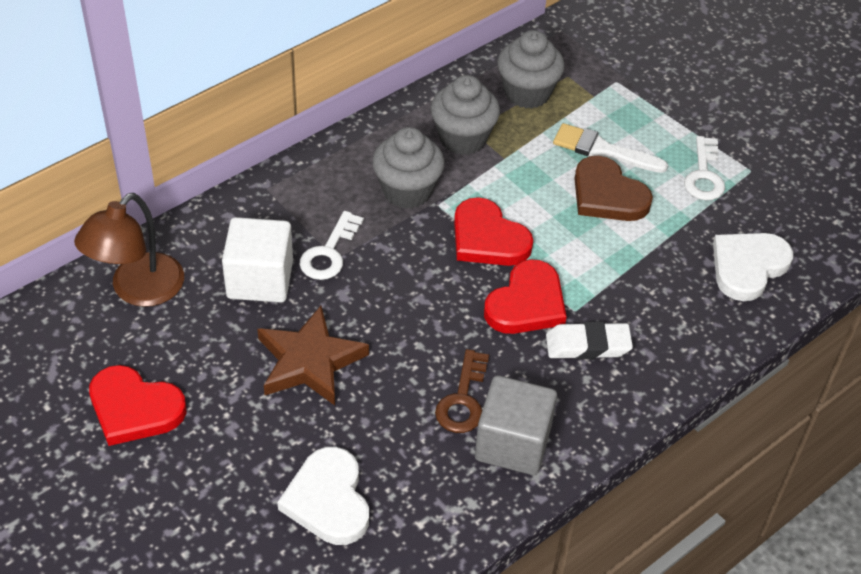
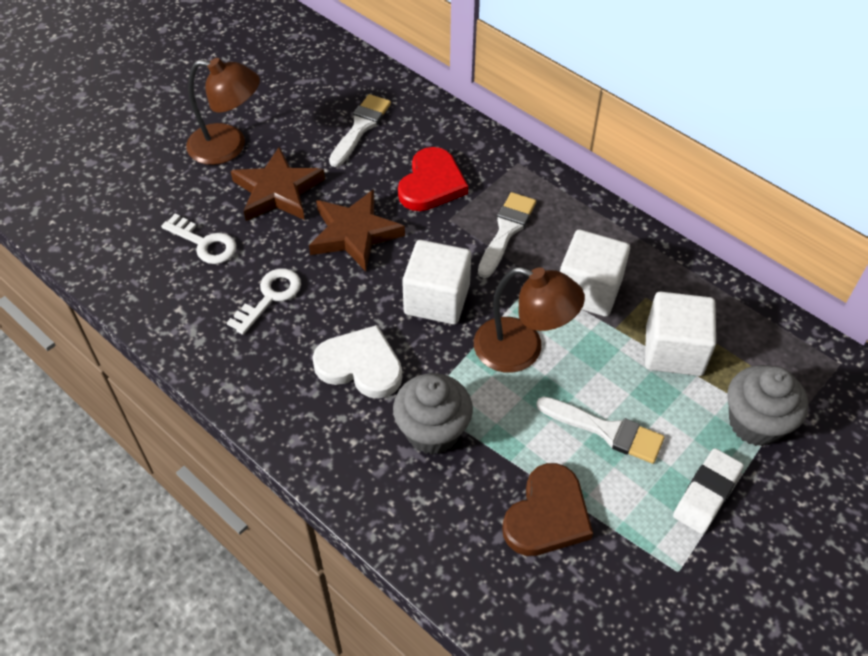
brown key: 1 -> 0
brown lamp: 1 -> 2
brown star: 1 -> 2
grey cube: 1 -> 0
grey cupcake: 3 -> 2
red heart: 3 -> 1
white brush: 1 -> 3
white cube: 1 -> 3
white heart: 2 -> 1

